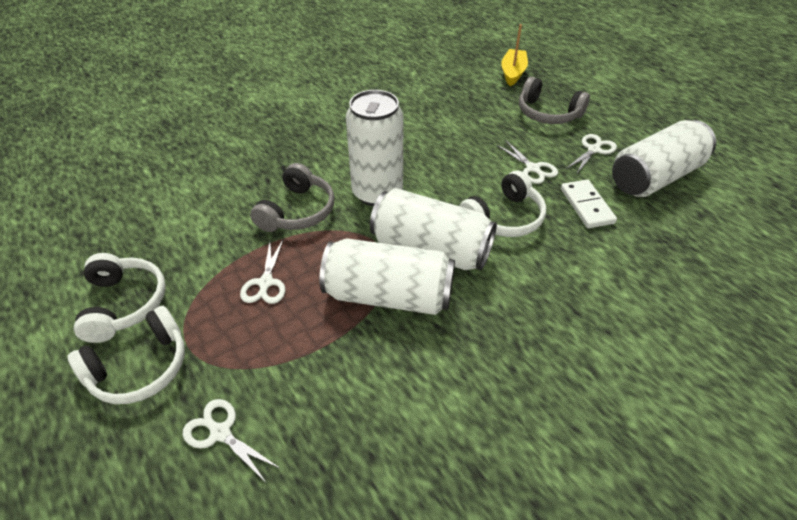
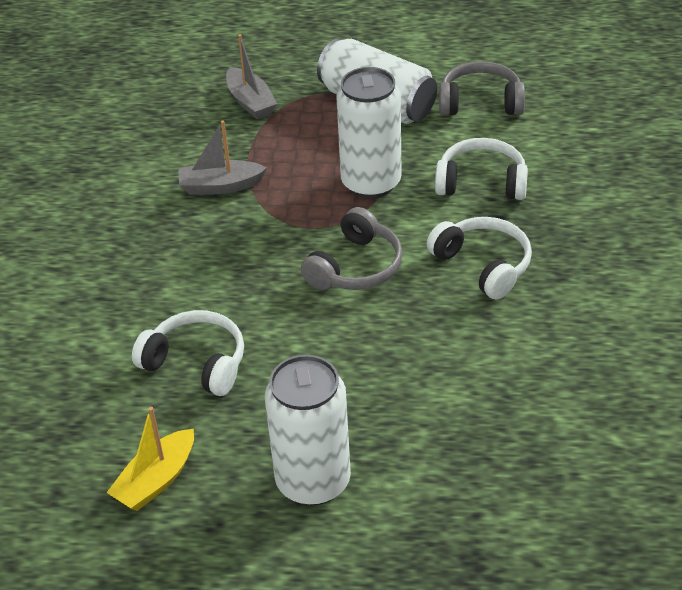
grey boat: 0 -> 2
white can: 4 -> 3
white domino: 1 -> 0
white scissors: 4 -> 0

